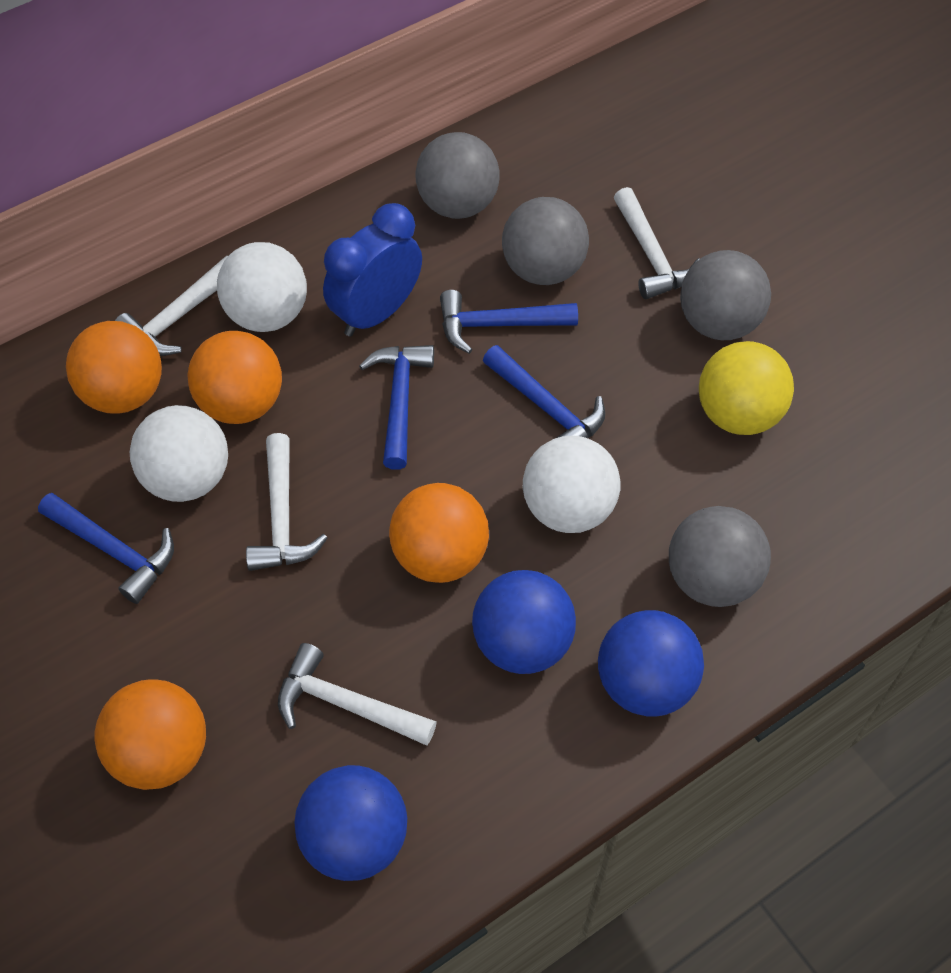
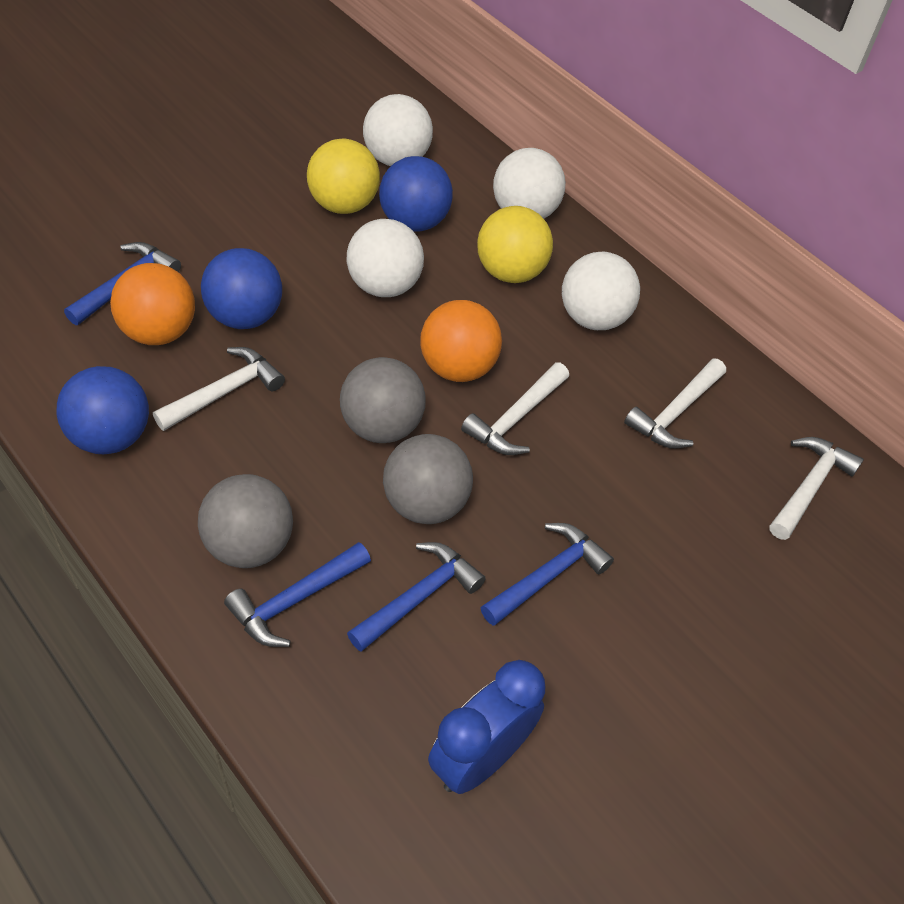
grey ball: 4 -> 3
orange ball: 4 -> 2
white ball: 3 -> 4
yellow ball: 1 -> 2

